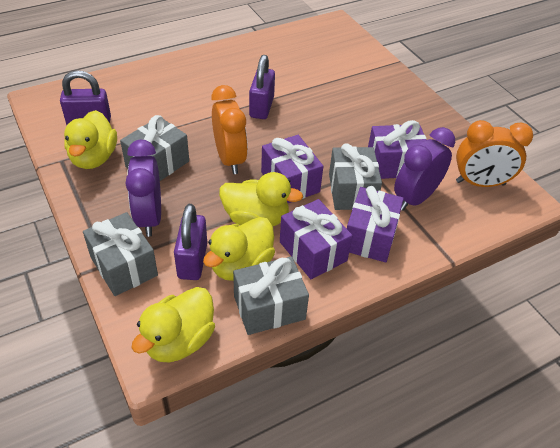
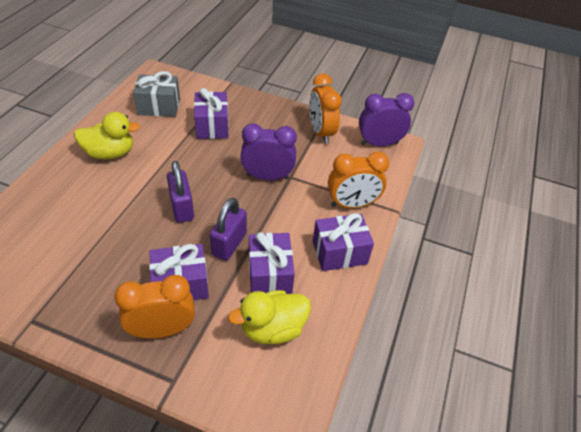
grey gift: 4 -> 1
orange clock: 2 -> 3
purple padlock: 3 -> 2
yellow duck: 4 -> 2

